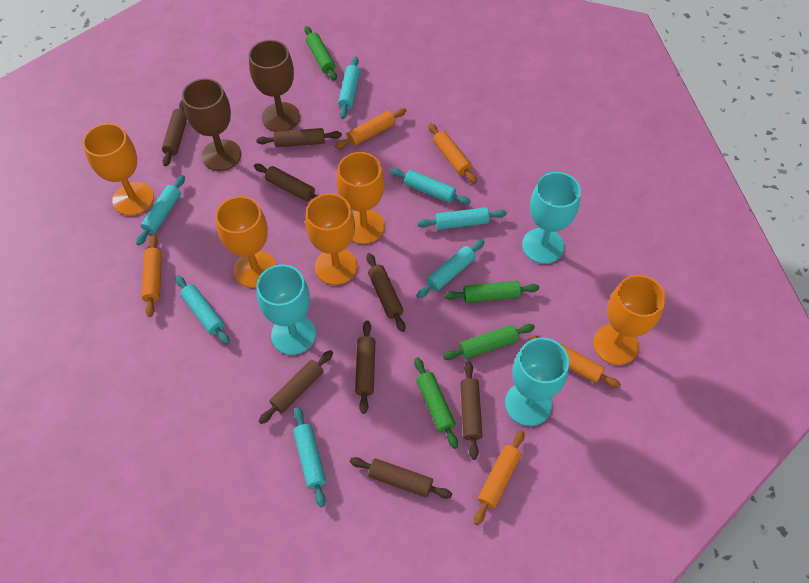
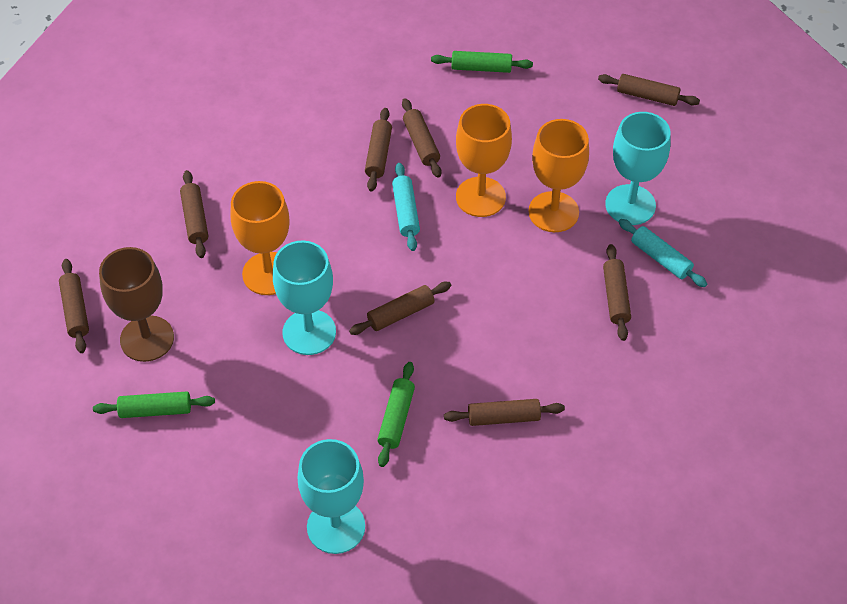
brown goblet: 2 -> 1
green rolling pin: 4 -> 3
orange goblet: 5 -> 3
orange rolling pin: 5 -> 0
turquoise rolling pin: 7 -> 2

